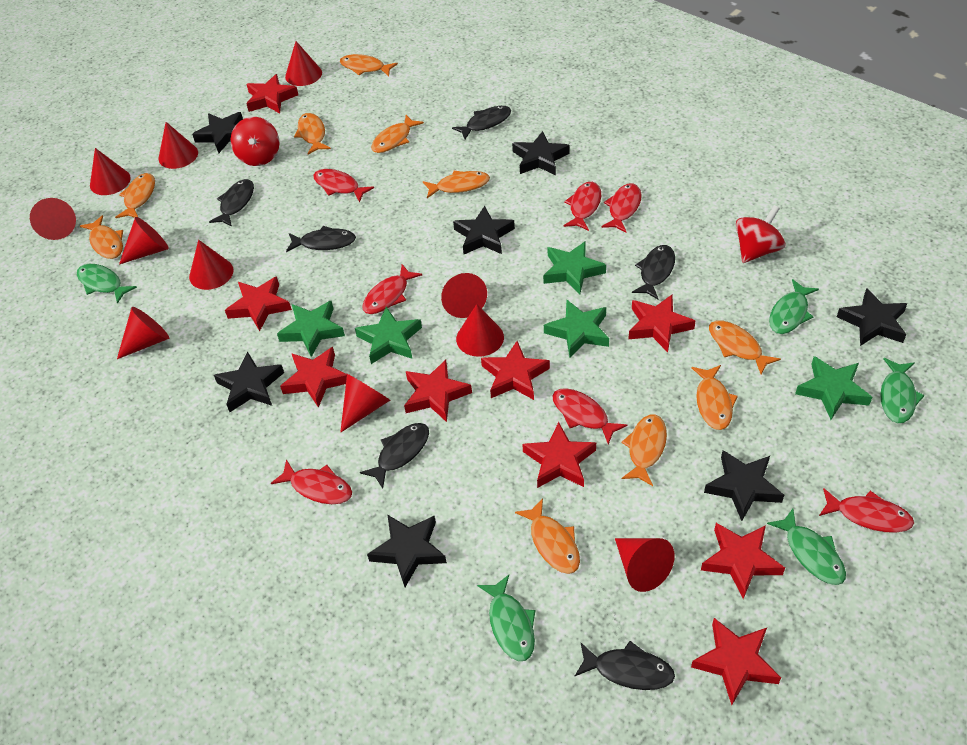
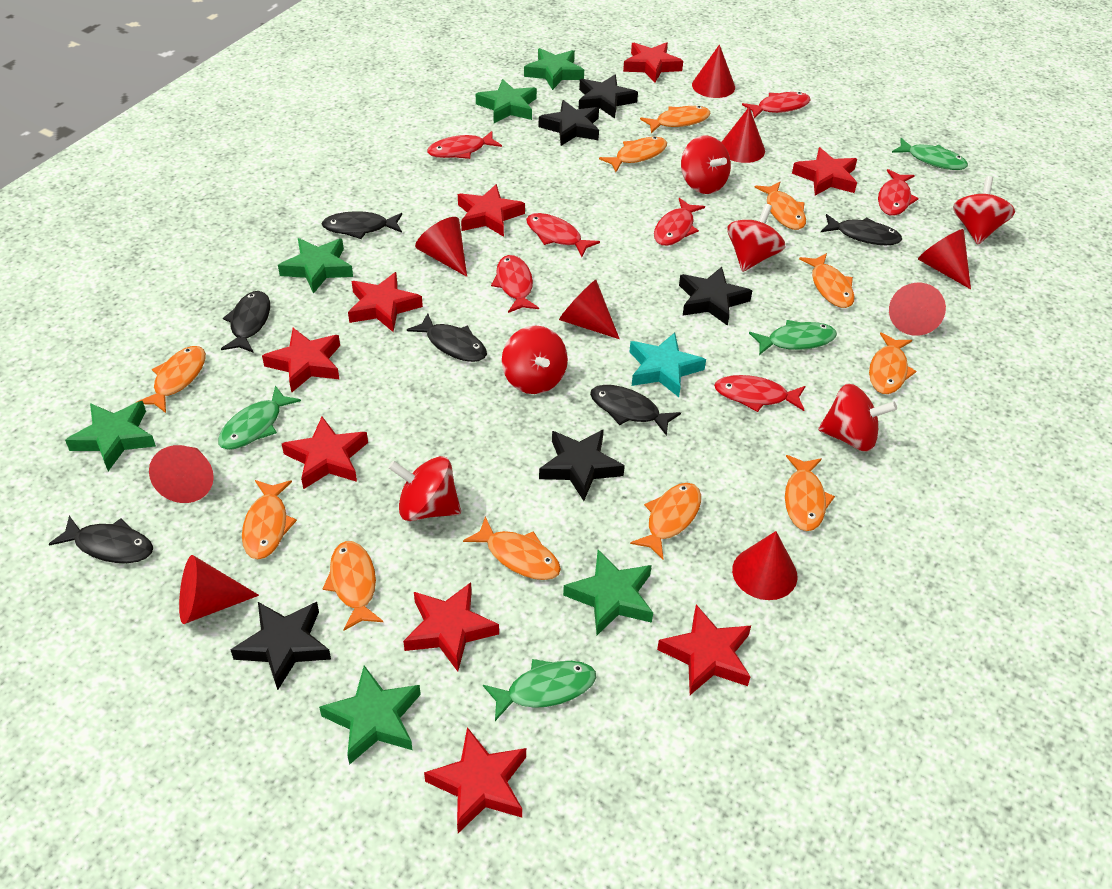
black star: 7 -> 5
green fish: 5 -> 4
green star: 5 -> 6
orange fish: 10 -> 11
red cone: 11 -> 9
red spinning top: 2 -> 6
turquoise star: 0 -> 1

